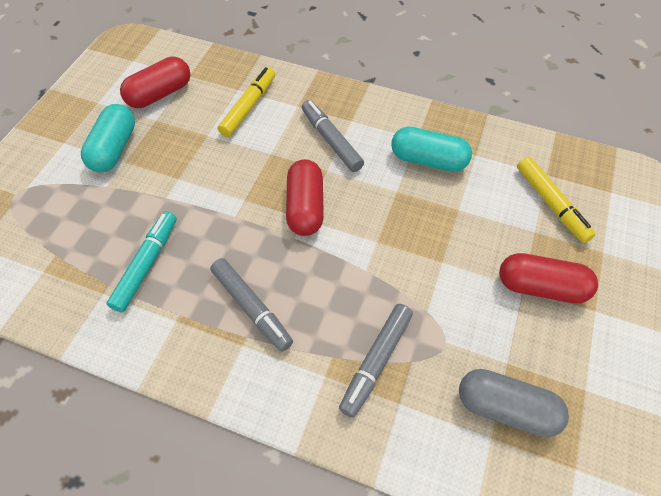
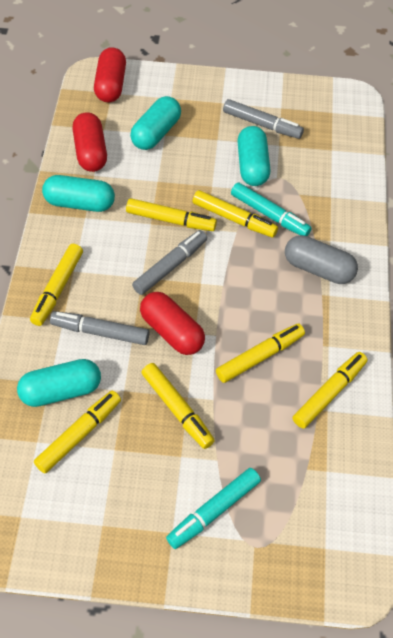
turquoise capsule: 2 -> 4
turquoise marker: 1 -> 2
yellow marker: 2 -> 7

